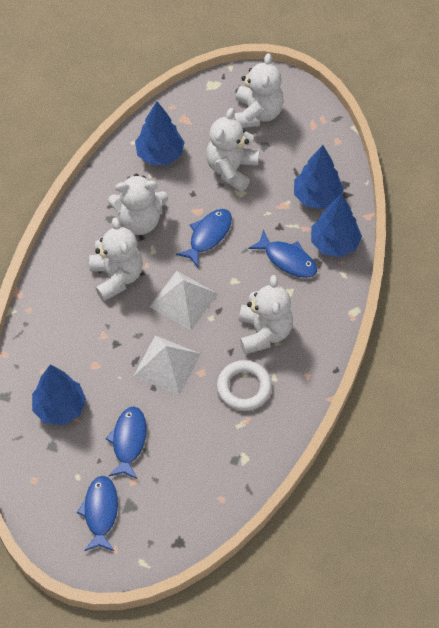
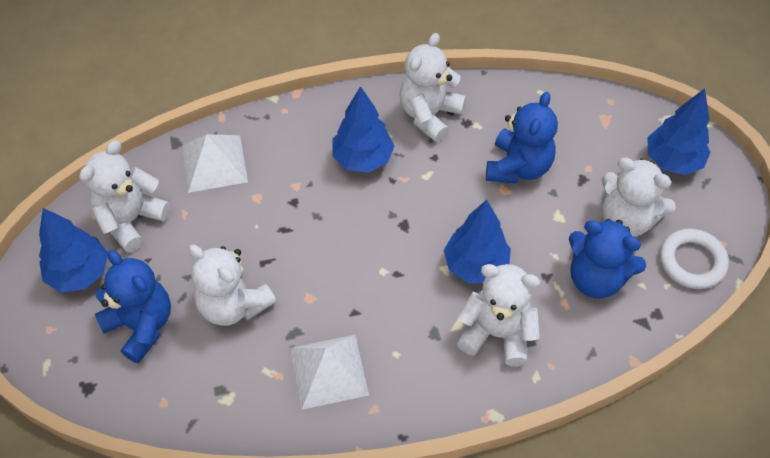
blue fish: 4 -> 0
blue teddy bear: 0 -> 3

